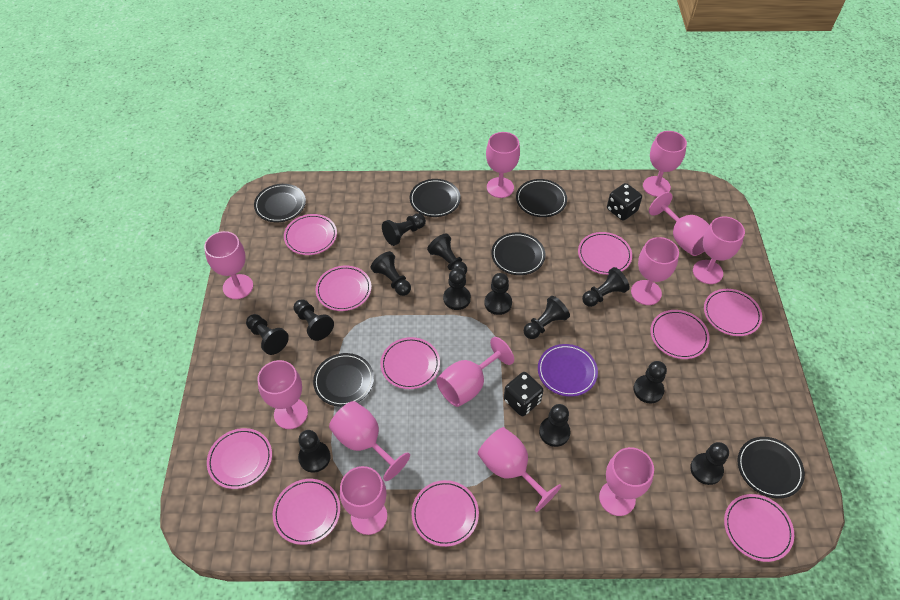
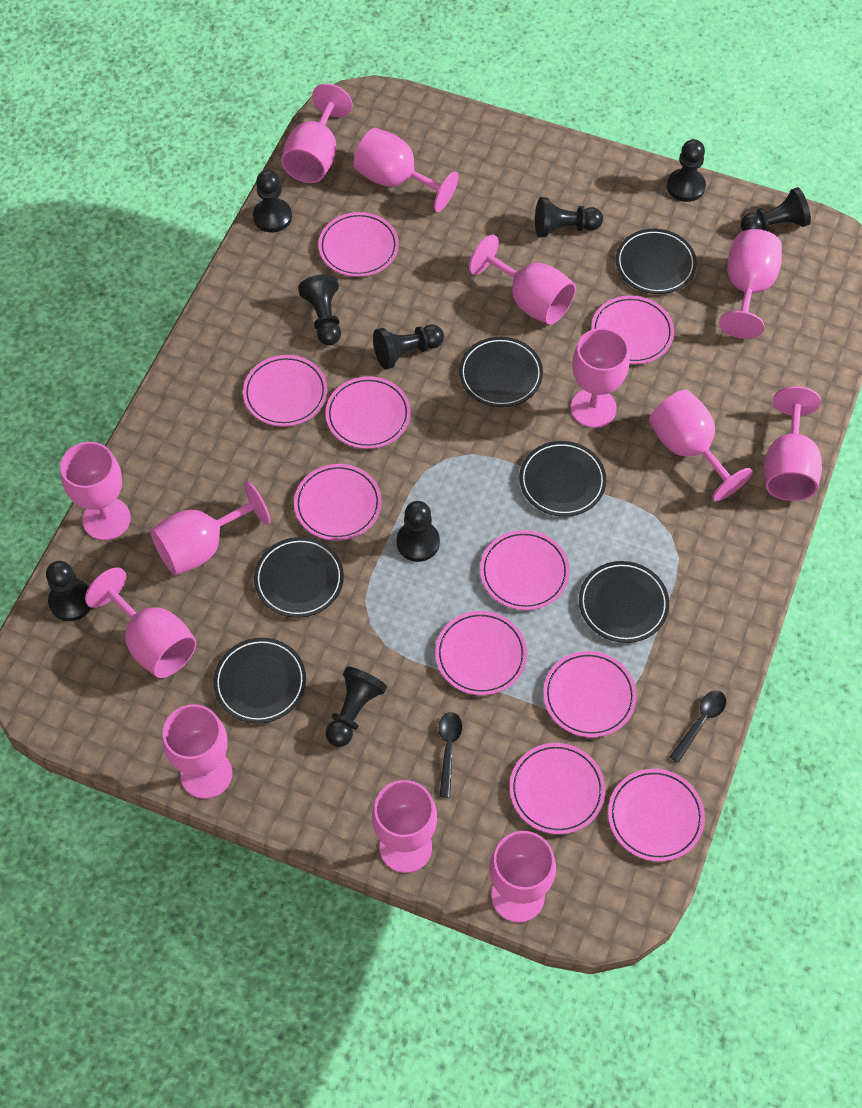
black dice: 2 -> 0
black pawn: 13 -> 9
black spoon: 0 -> 2
pink goblet: 12 -> 13
purple plate: 1 -> 0

